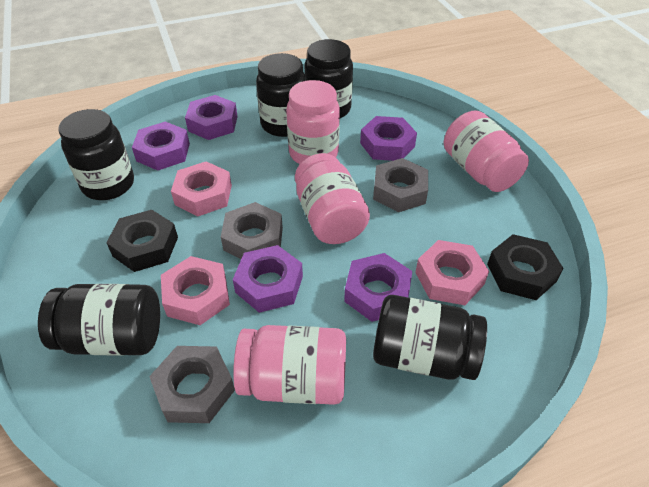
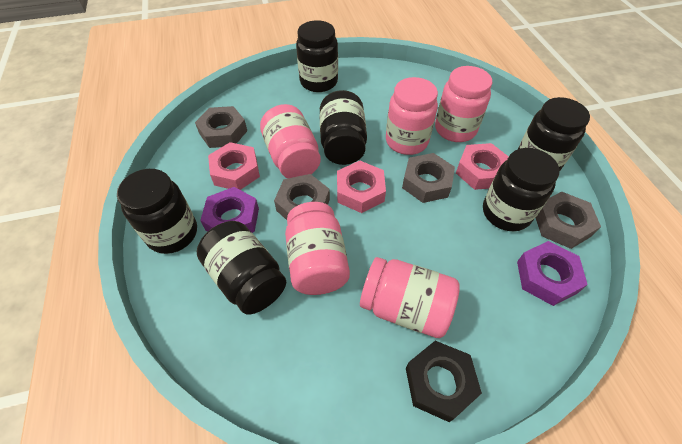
black jar: 5 -> 6
black nut: 2 -> 1
grey nut: 3 -> 4
pink jar: 4 -> 5
purple nut: 5 -> 2

